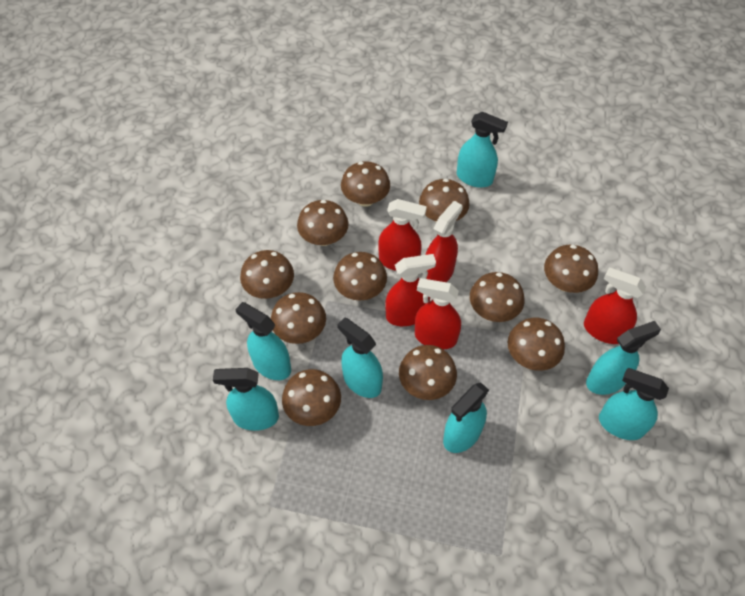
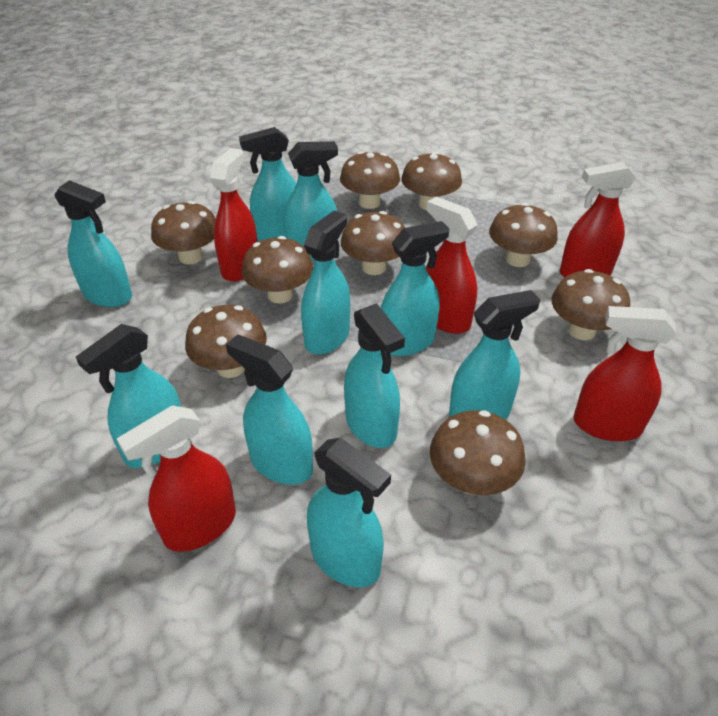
brown mushroom: 11 -> 9
turquoise spray bottle: 7 -> 10

